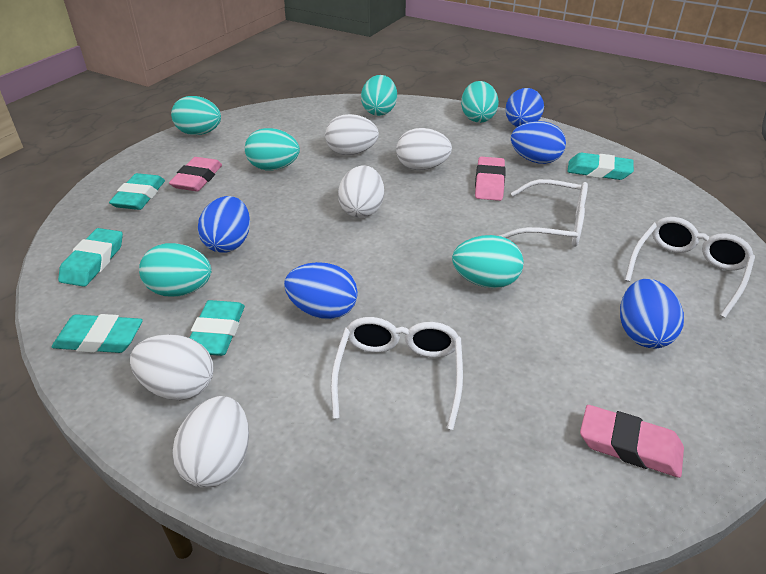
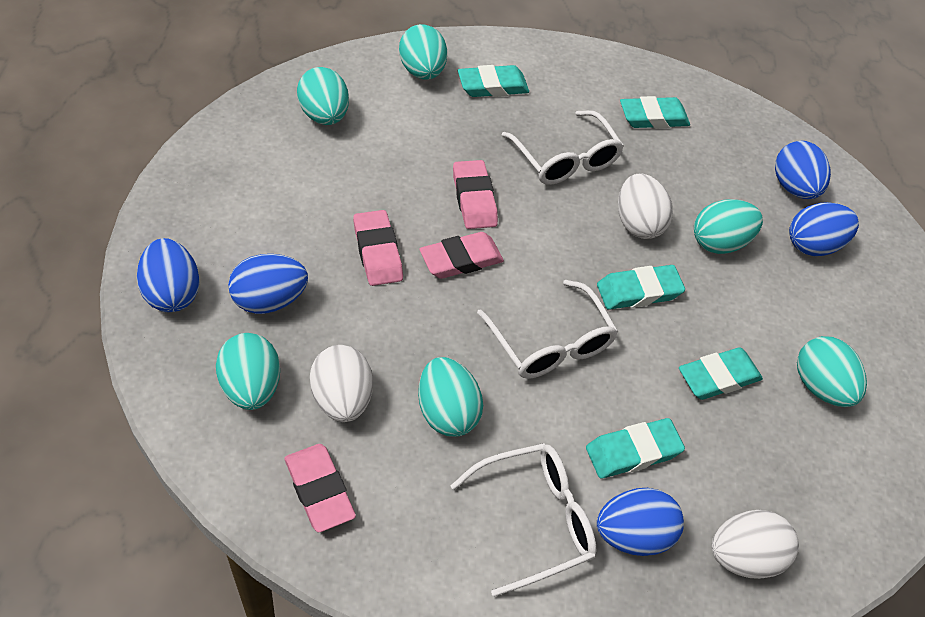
pink eraser: 3 -> 4
white egg: 5 -> 3

